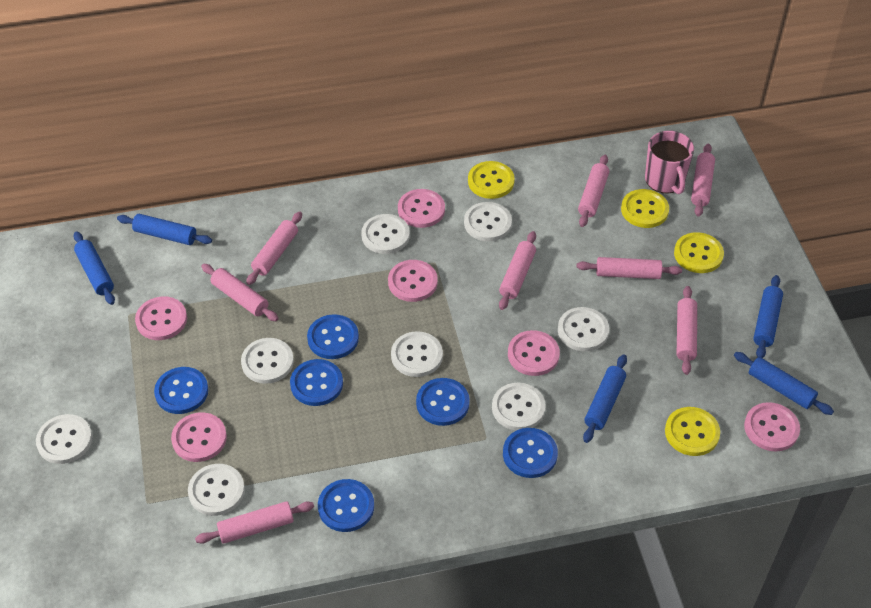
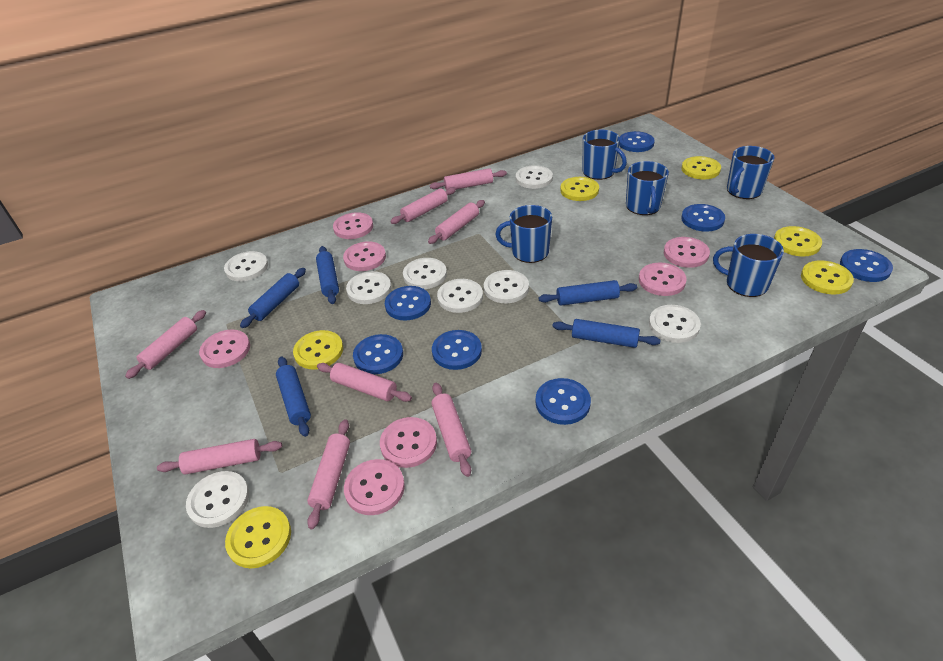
blue button: 6 -> 7
blue mug: 0 -> 5
pink button: 6 -> 7
pink mug: 1 -> 0
yellow button: 4 -> 6

